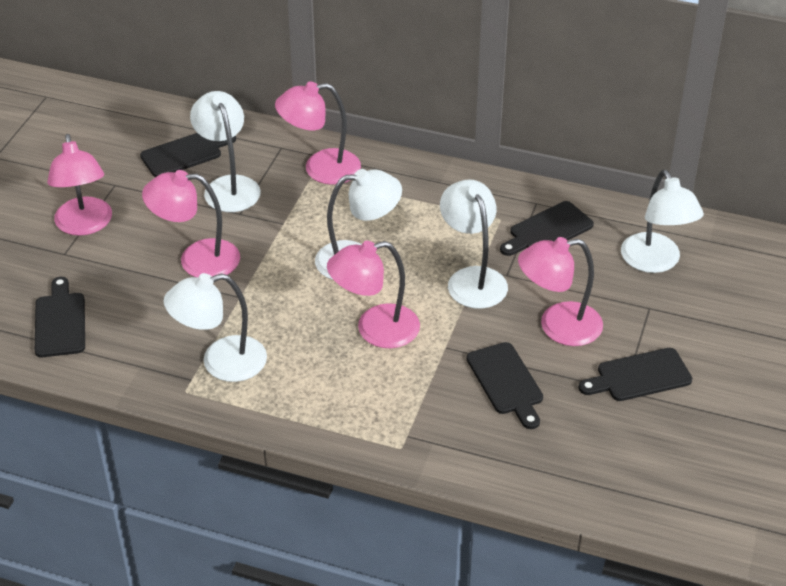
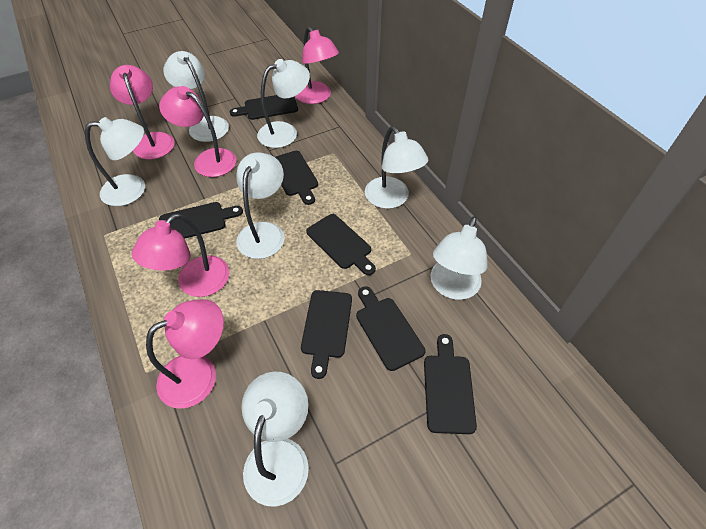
black cutting board: 5 -> 7
white lamp: 5 -> 7

